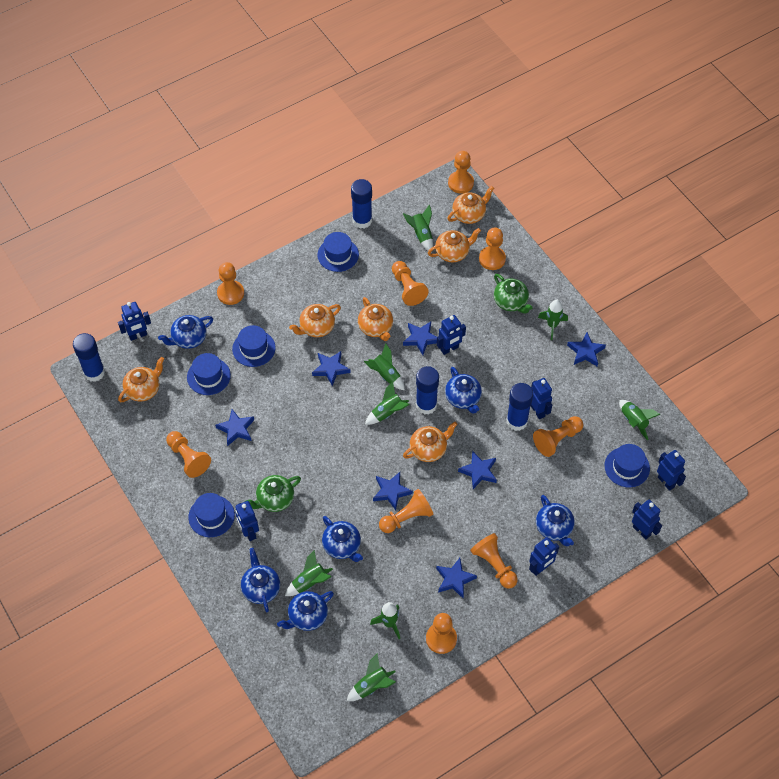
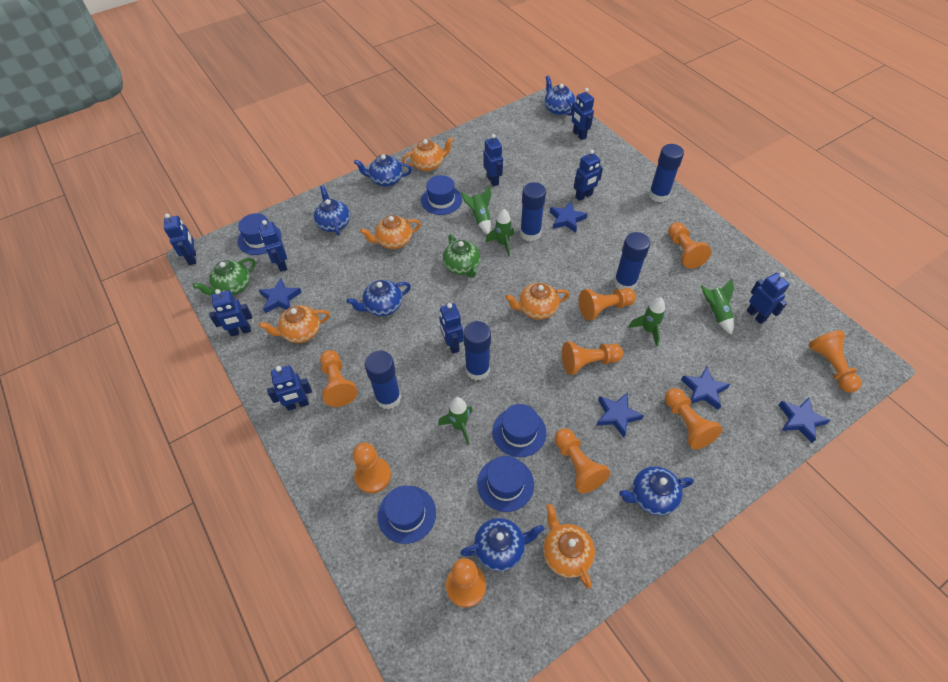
blue glue stick: 4 -> 5
blue robot: 7 -> 9
blue star: 7 -> 5
green rocket: 8 -> 5
orange teapot: 6 -> 5

